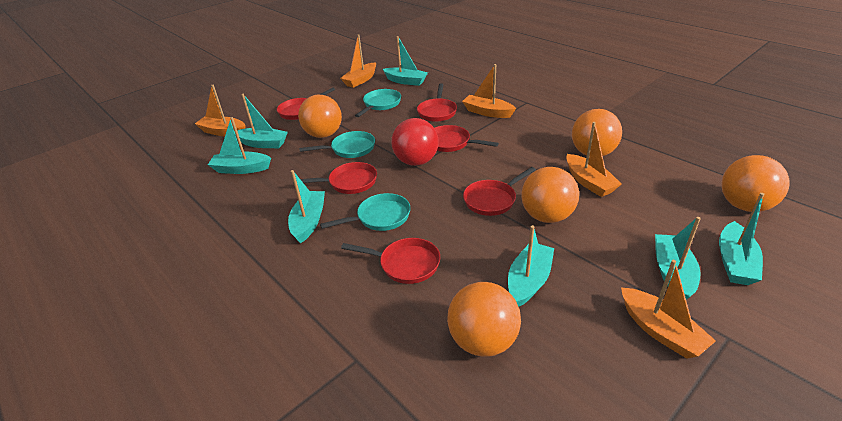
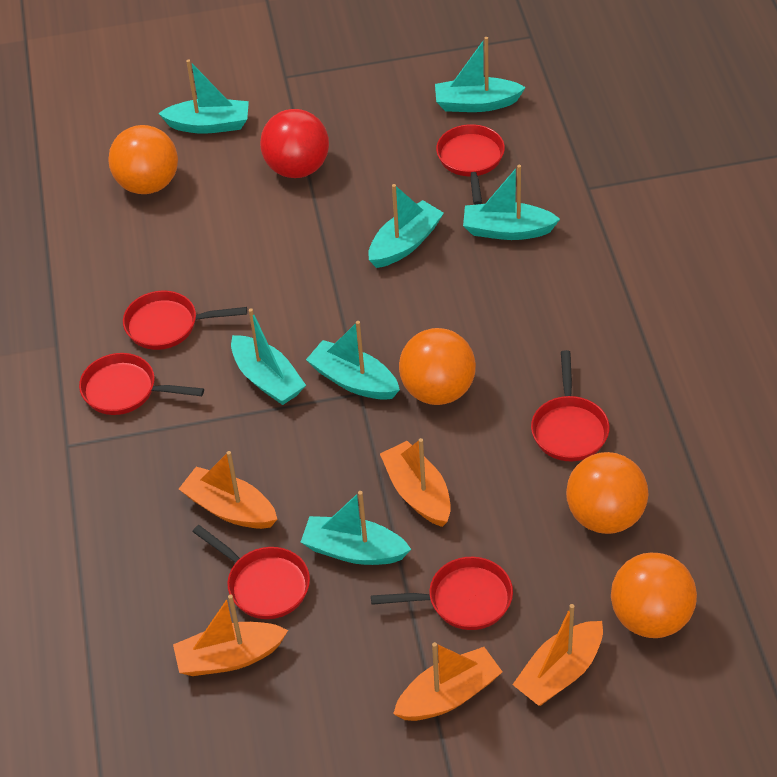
orange ball: 5 -> 4
turquoise pan: 3 -> 0

